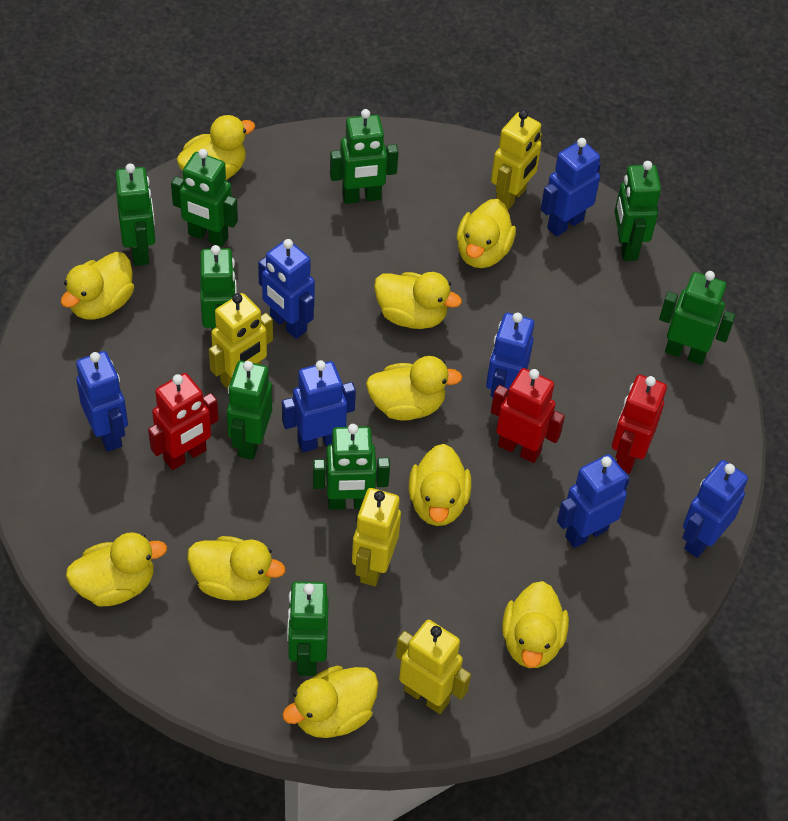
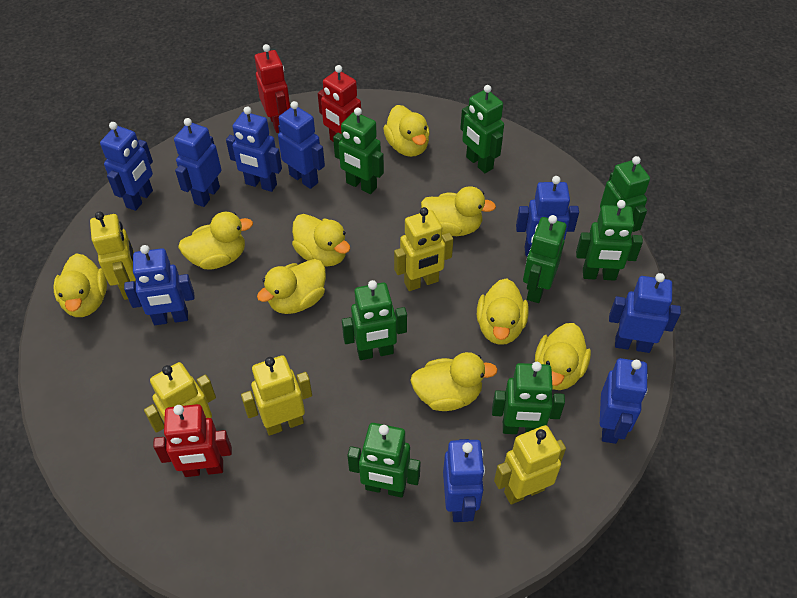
blue robot: 7 -> 9
green robot: 9 -> 8
yellow duck: 10 -> 9
yellow robot: 4 -> 5

